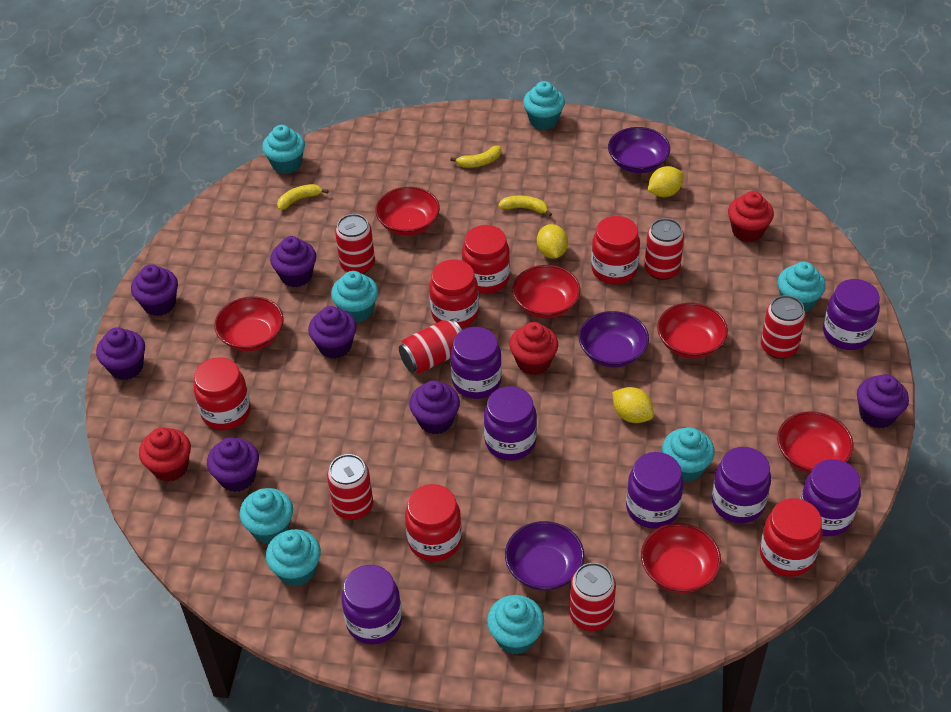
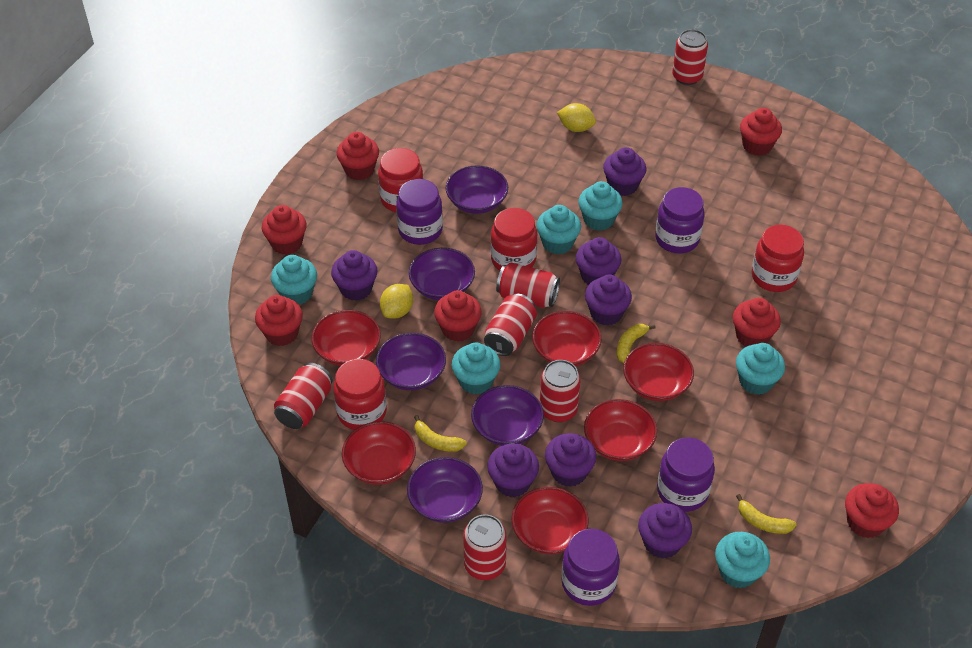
purple bowl: 3 -> 5
purple jar: 7 -> 4
red cupcake: 3 -> 7
red jar: 6 -> 4
turquoise cupcake: 8 -> 6
yellow lemon: 3 -> 2

